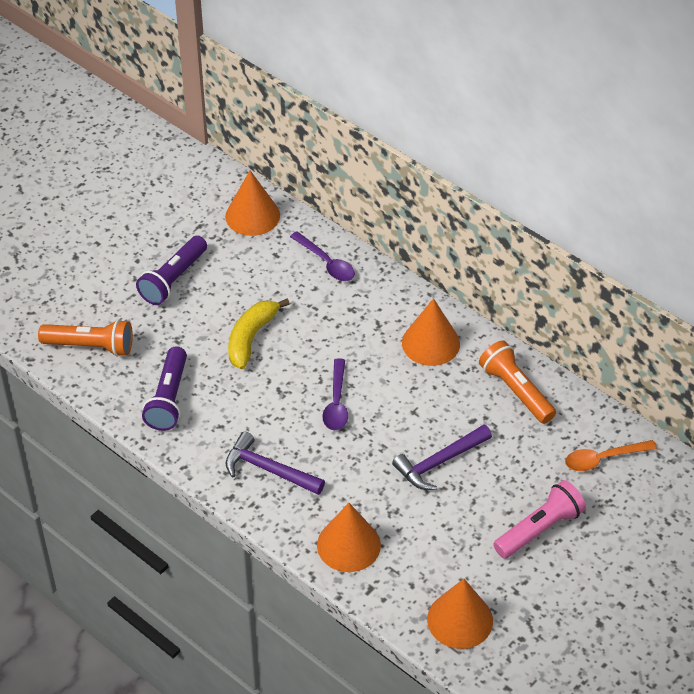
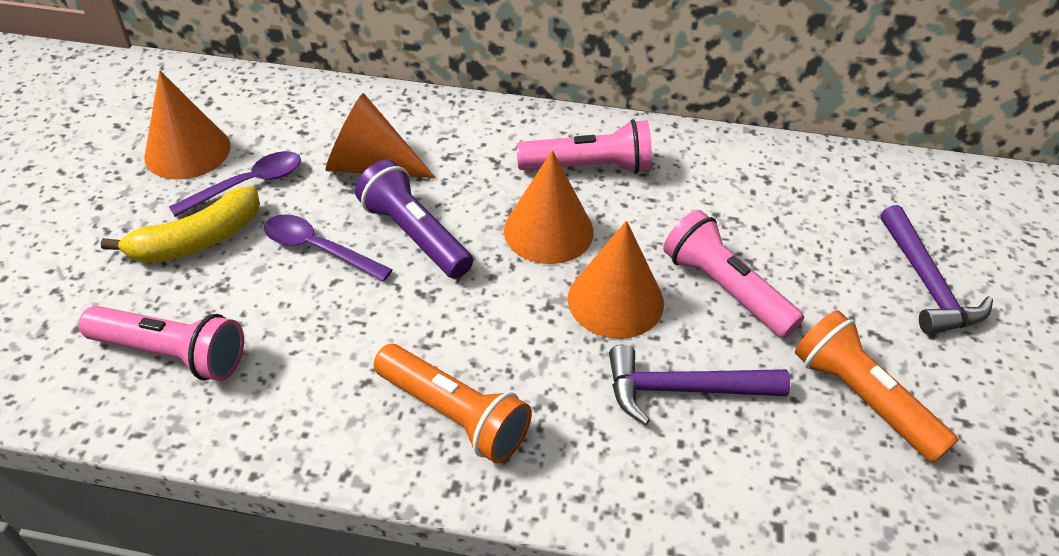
orange spoon: 1 -> 0
pink flashlight: 1 -> 3
purple flashlight: 2 -> 1

